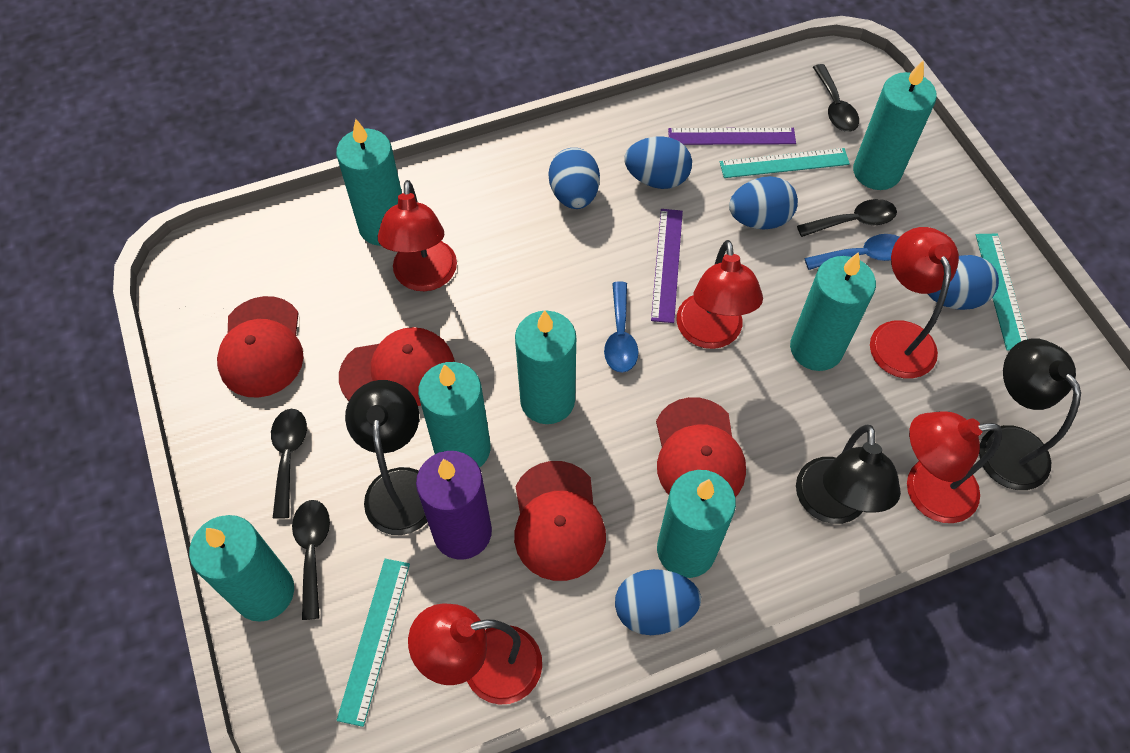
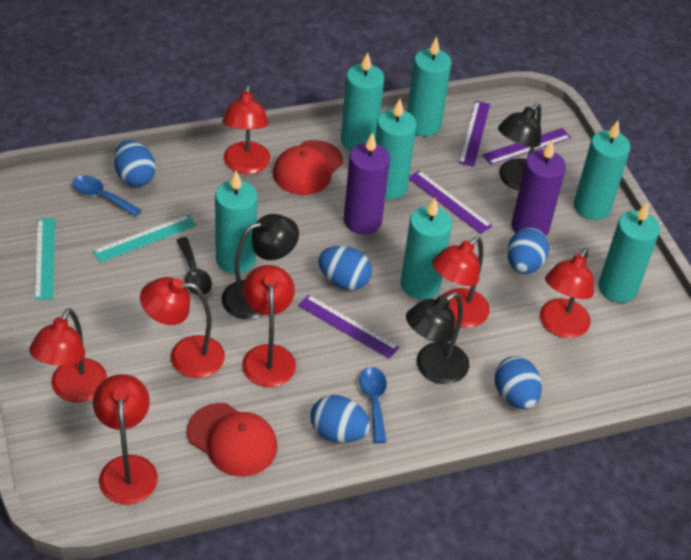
black spoon: 4 -> 1
purple candle: 1 -> 2
purple ruler: 2 -> 4
red cap: 4 -> 2
red lamp: 5 -> 7
turquoise ruler: 3 -> 2

